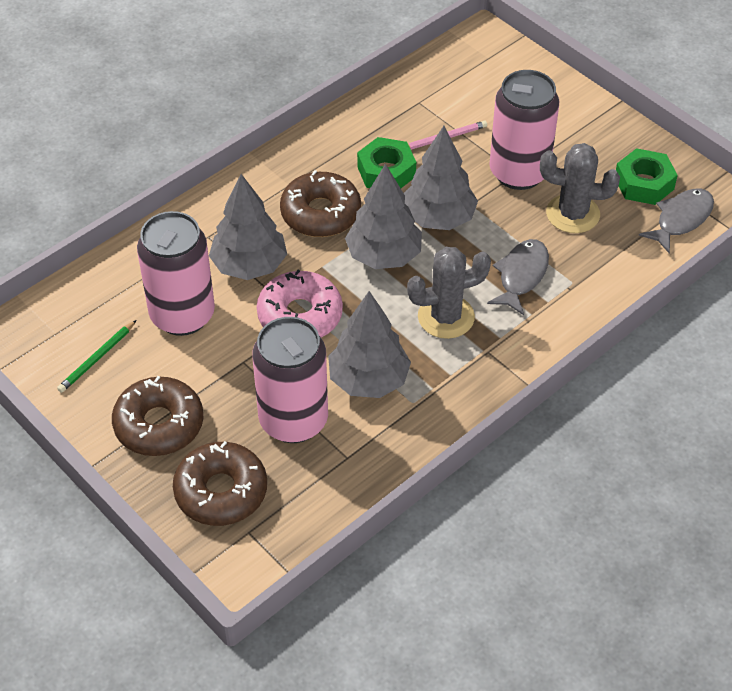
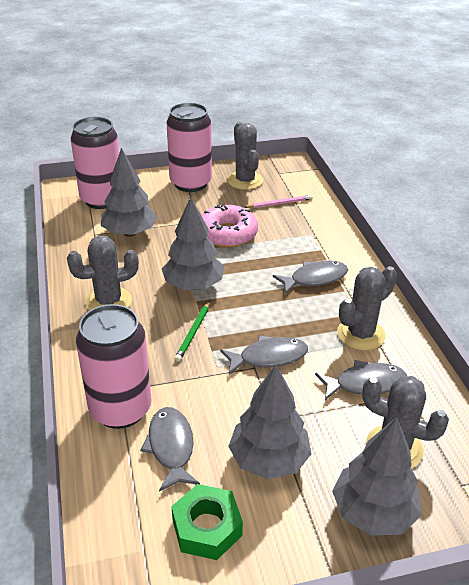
brown donut: 3 -> 0
green nut: 2 -> 1
grey cactus: 2 -> 4
grey fish: 2 -> 4

